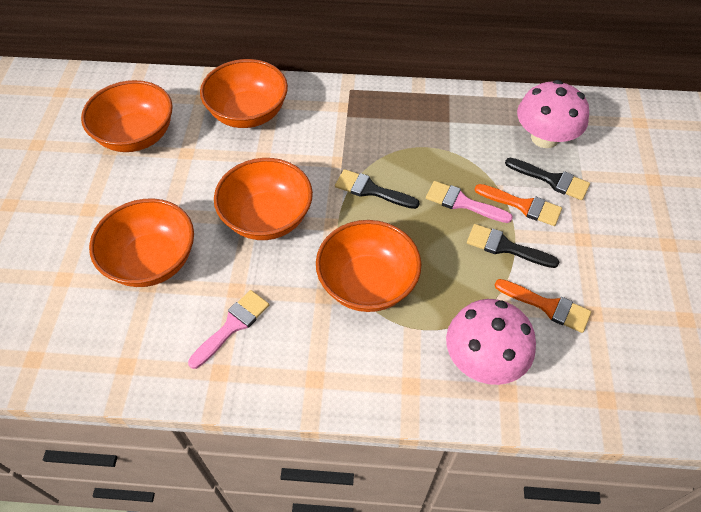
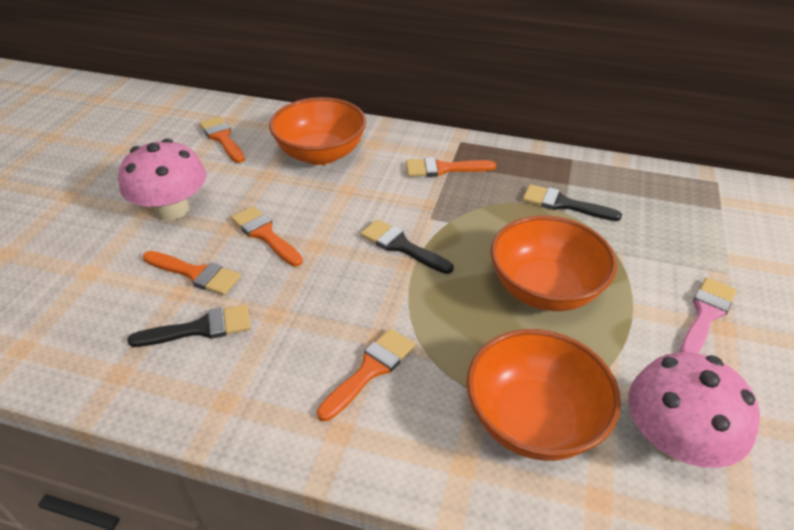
orange bowl: 5 -> 3
orange brush: 2 -> 5
pink brush: 2 -> 1

